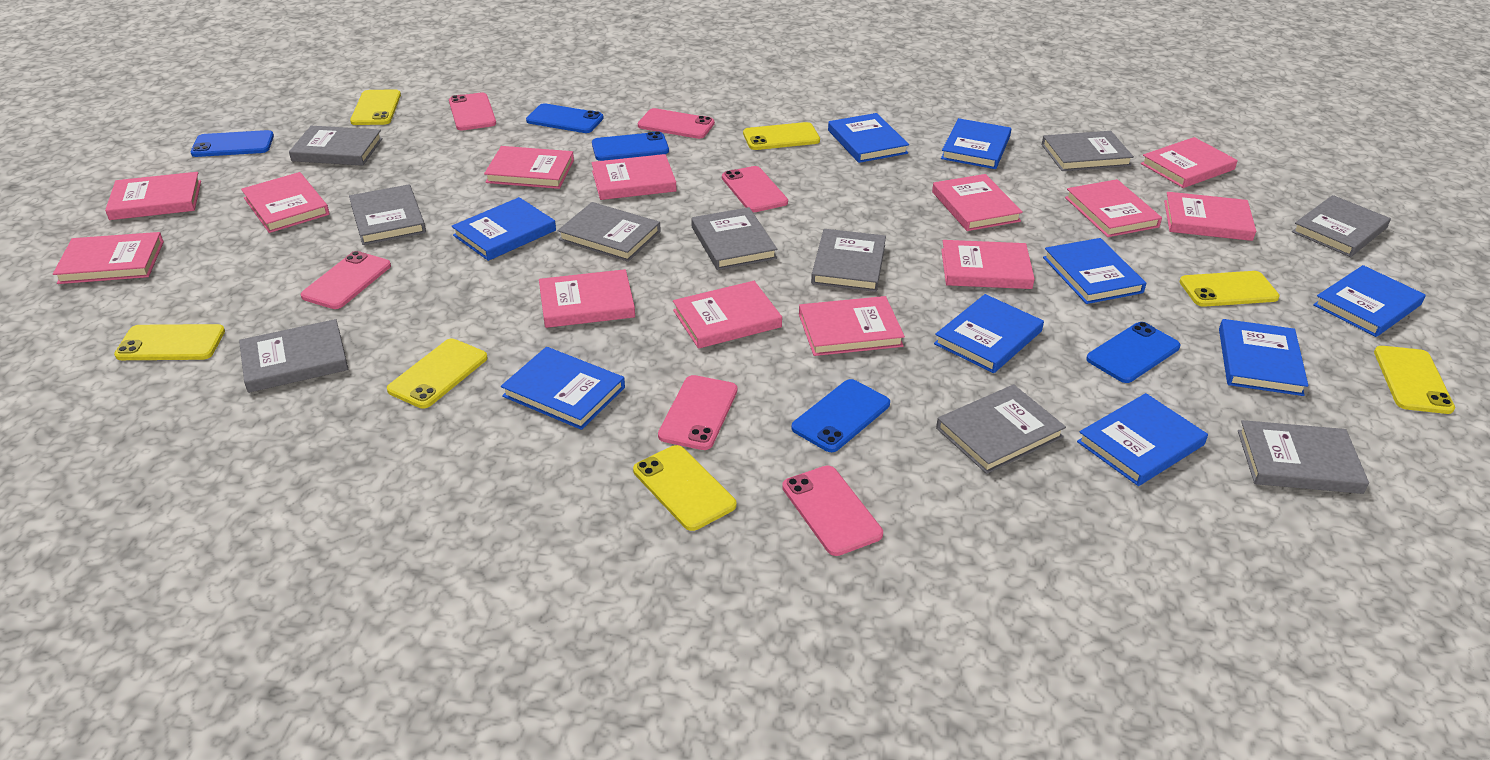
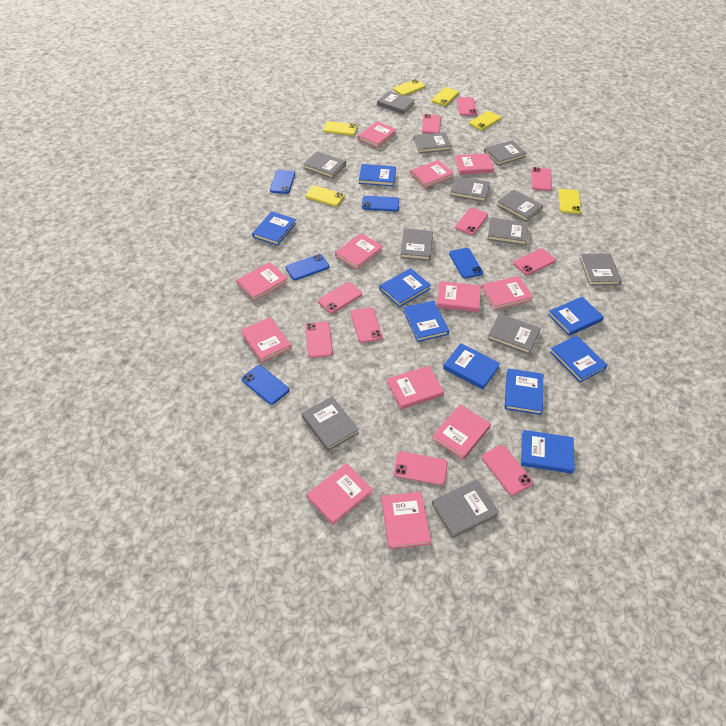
grey book: 10 -> 12
pink book: 13 -> 12
pink phone: 6 -> 10
yellow phone: 7 -> 6

